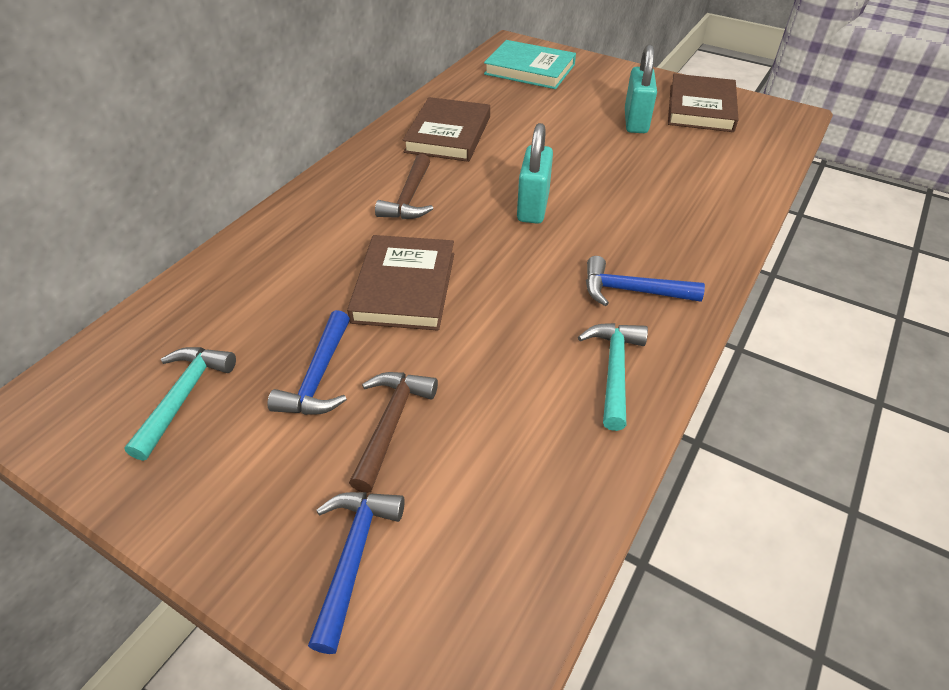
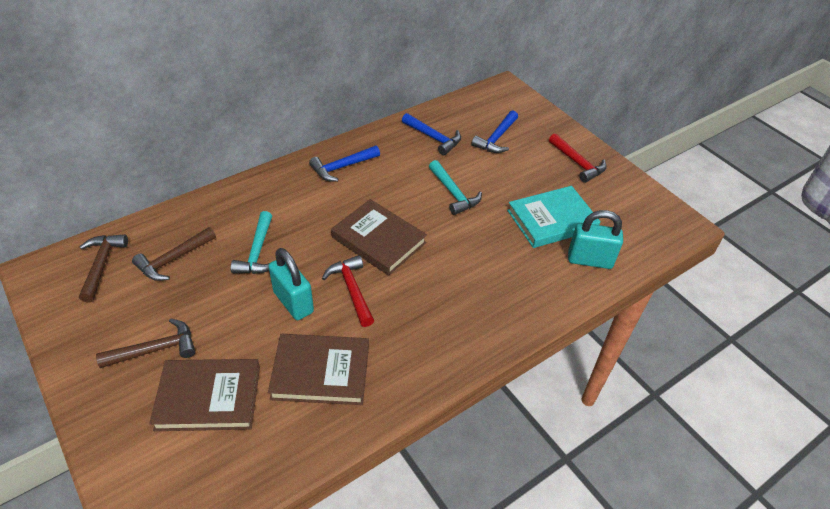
brown hammer: 2 -> 3
red hammer: 0 -> 2

